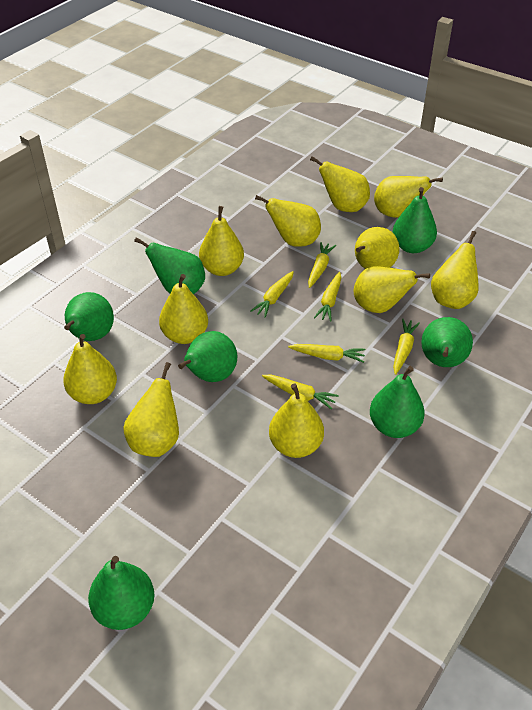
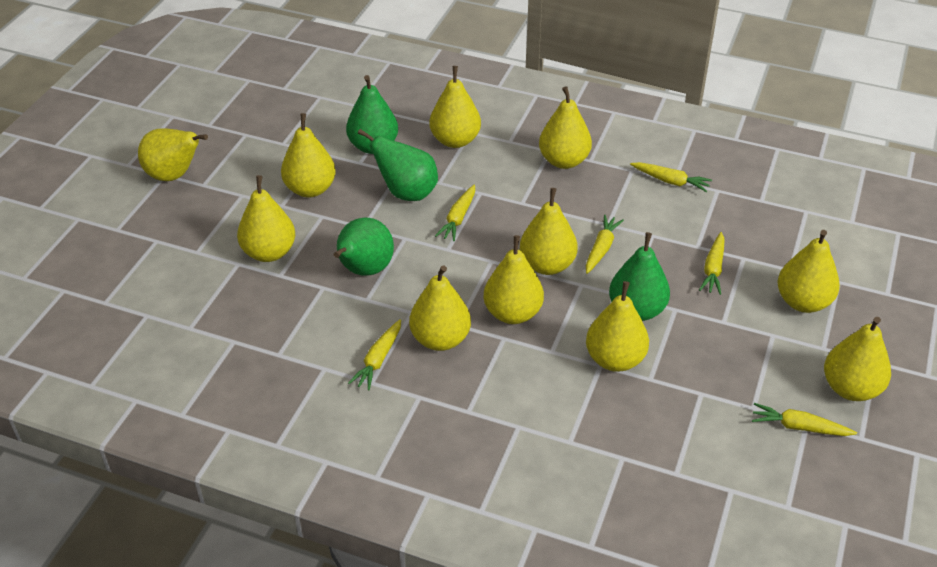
green pear: 7 -> 4

